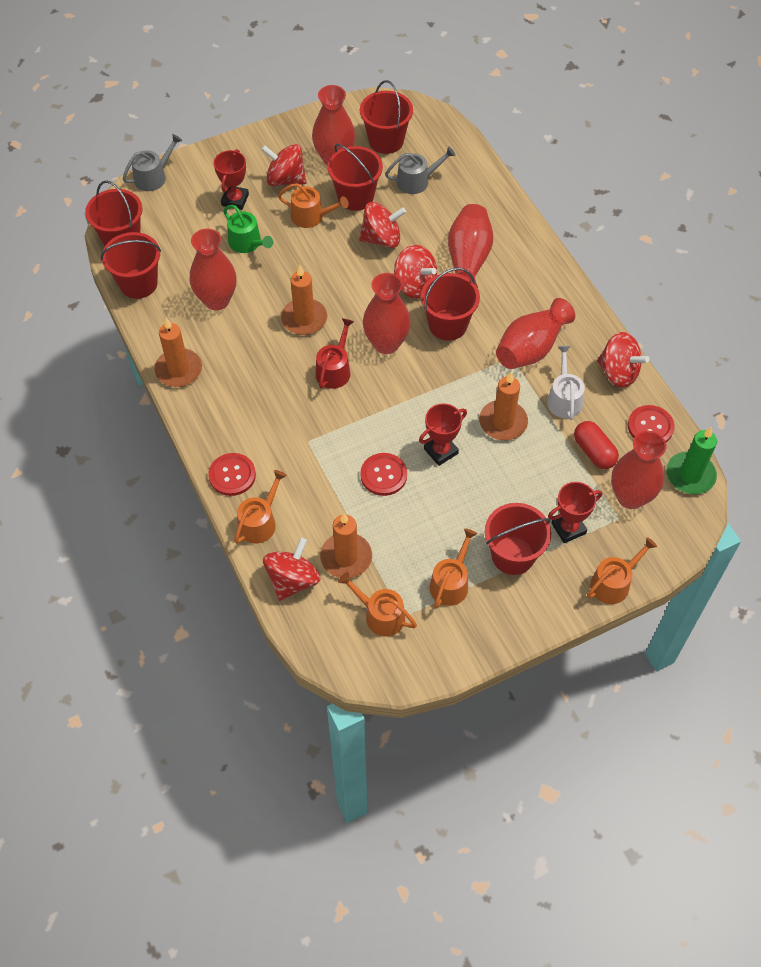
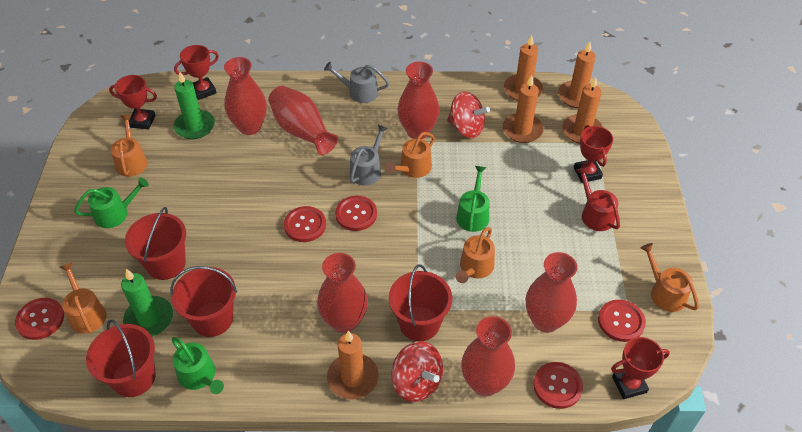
green candle: 1 -> 2
green watering can: 1 -> 3
orange candle: 4 -> 5
red bucket: 6 -> 4
red button: 3 -> 5
red capsule: 1 -> 0
red spinning top: 5 -> 2
red trophy: 3 -> 4
white watering can: 1 -> 0

